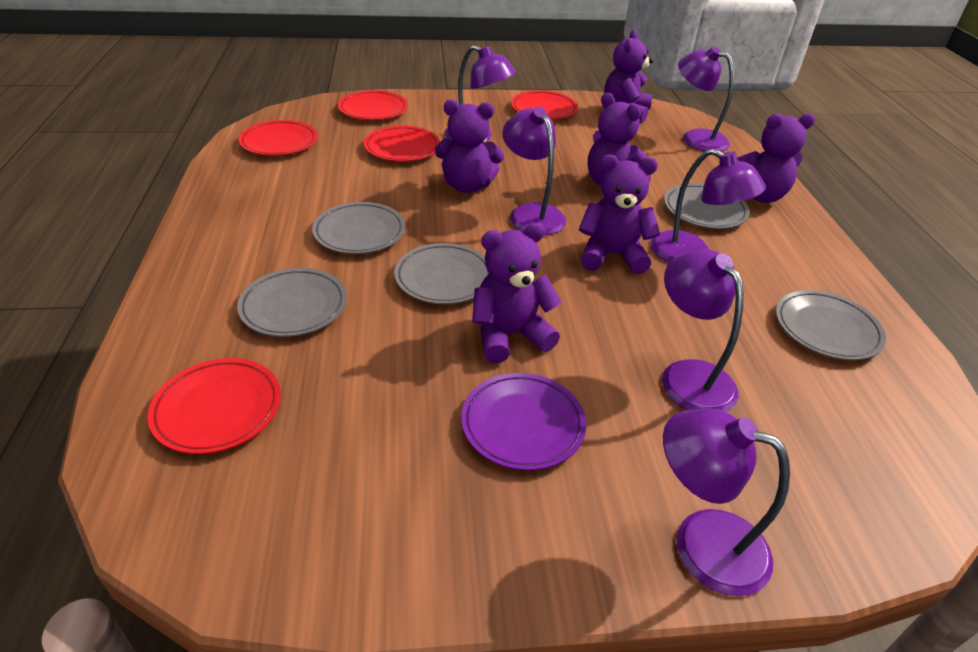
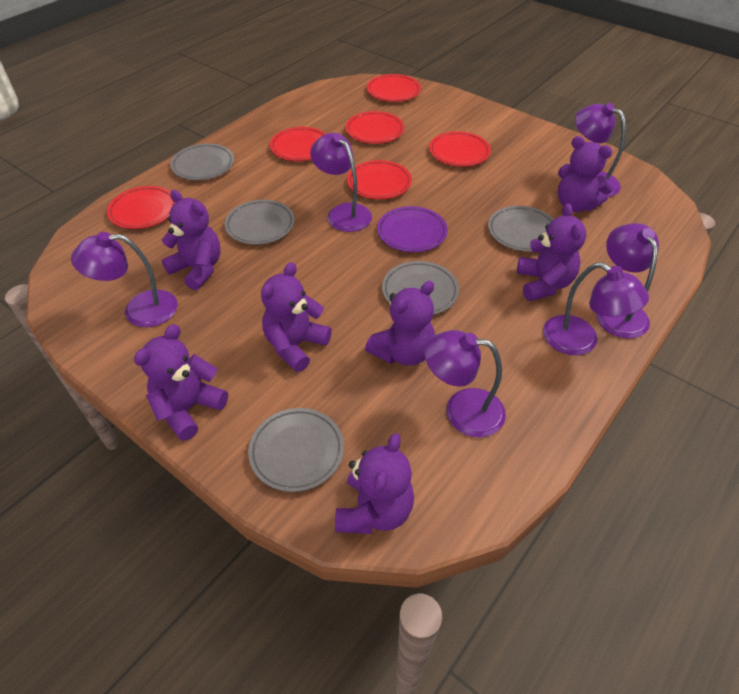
purple teddy bear: 6 -> 7
red plate: 5 -> 6

